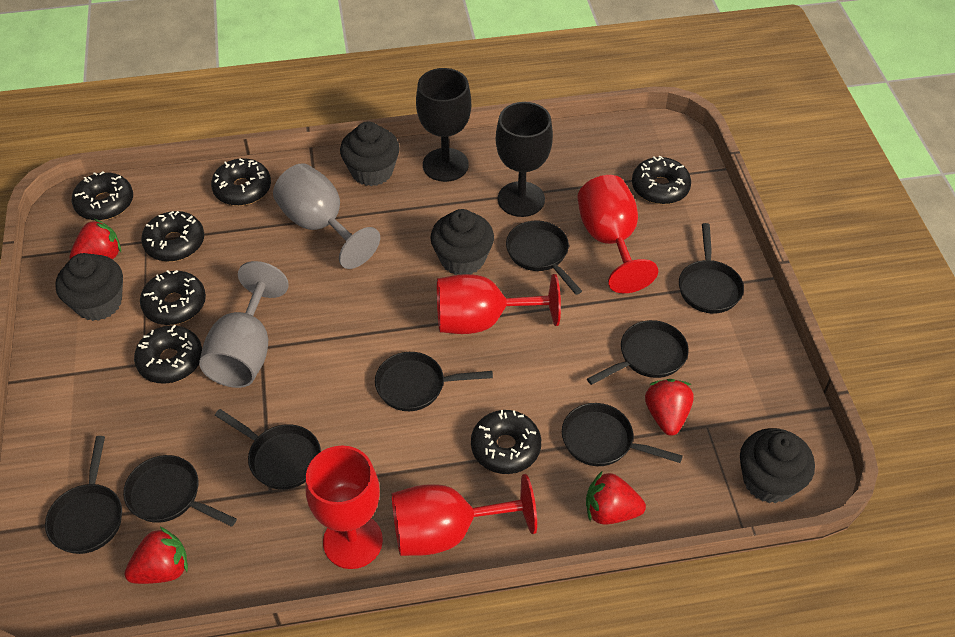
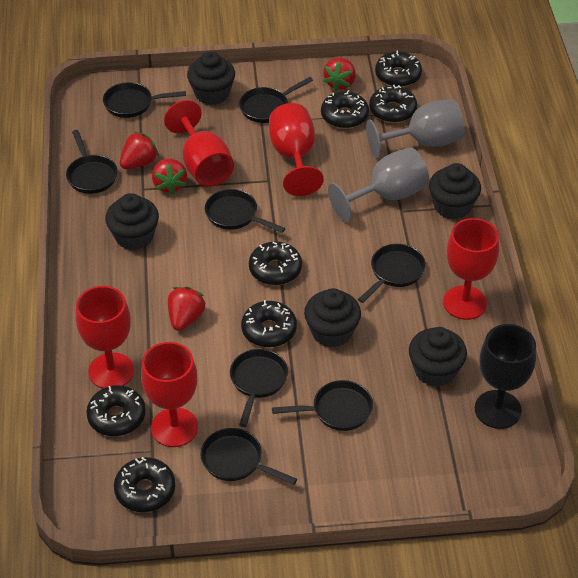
black cupcake: 4 -> 5
black goblet: 2 -> 1
red goblet: 4 -> 5

